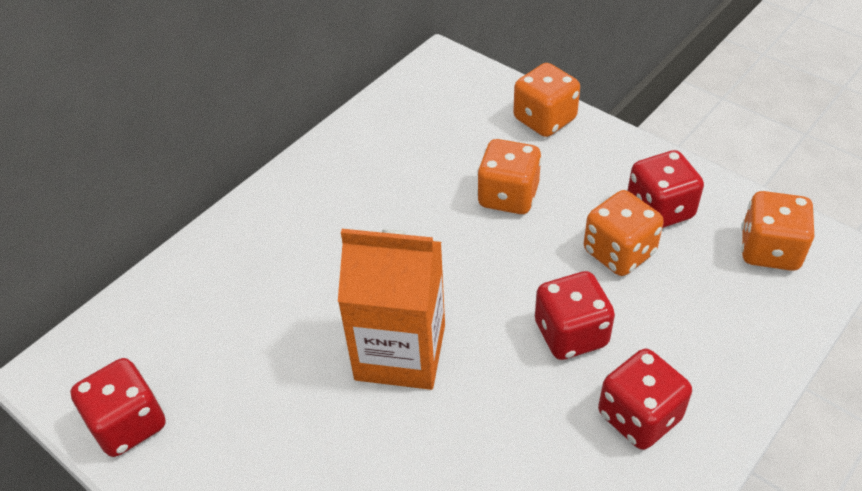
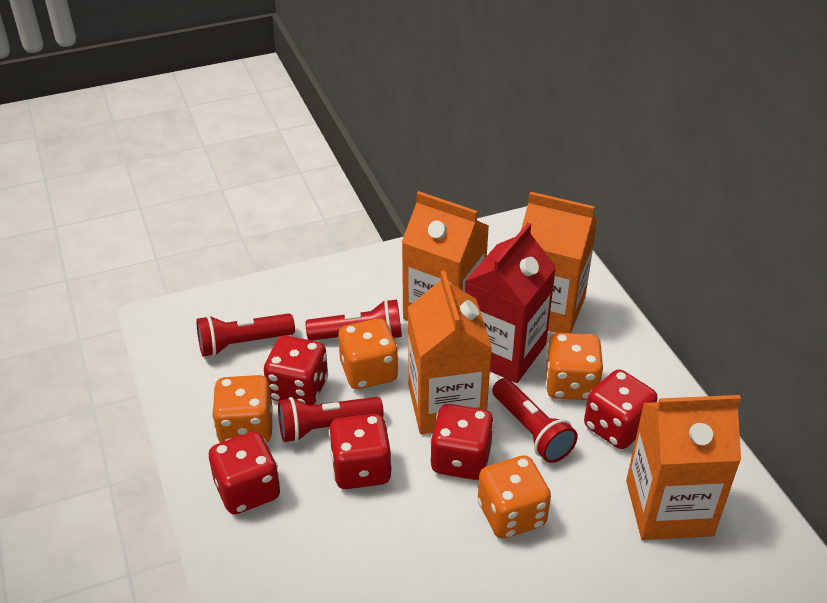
orange carton: 1 -> 4
red carton: 0 -> 1
red dice: 4 -> 5
red flashlight: 0 -> 4

